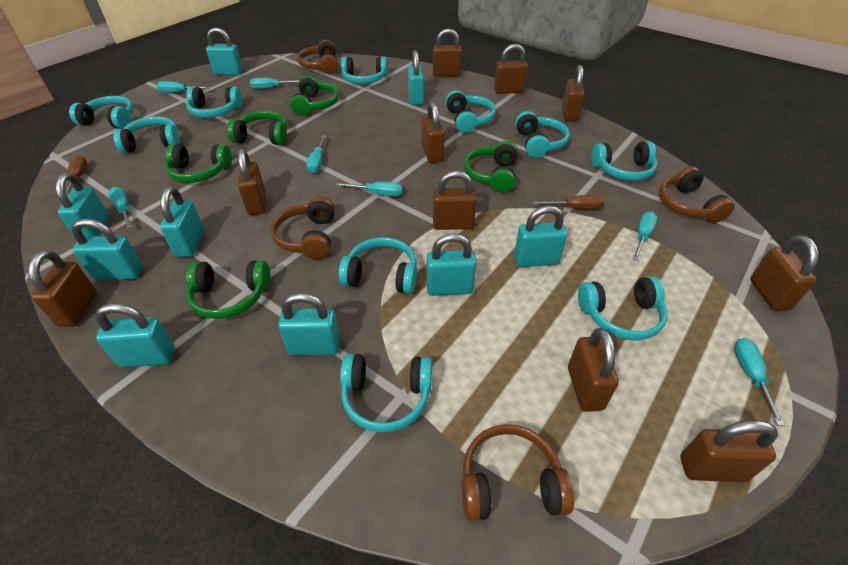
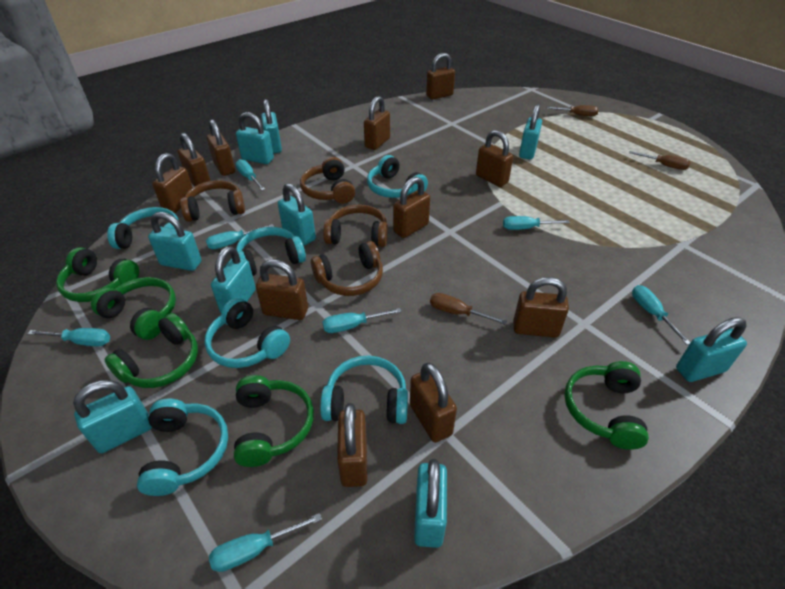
brown padlock: 10 -> 11
brown screwdriver: 2 -> 3
turquoise headphones: 10 -> 6

